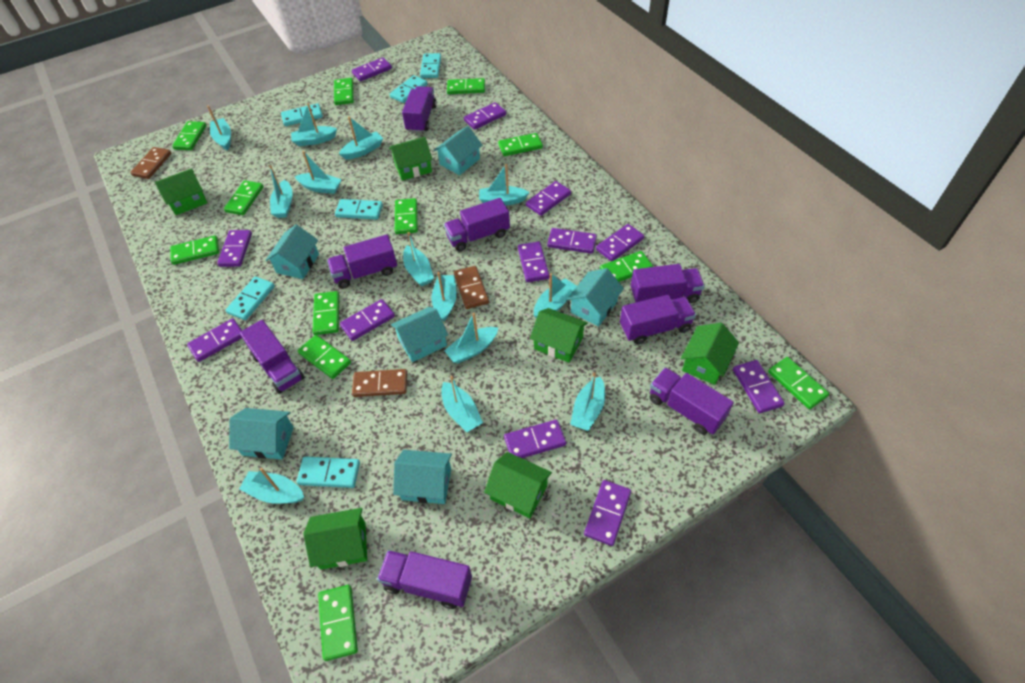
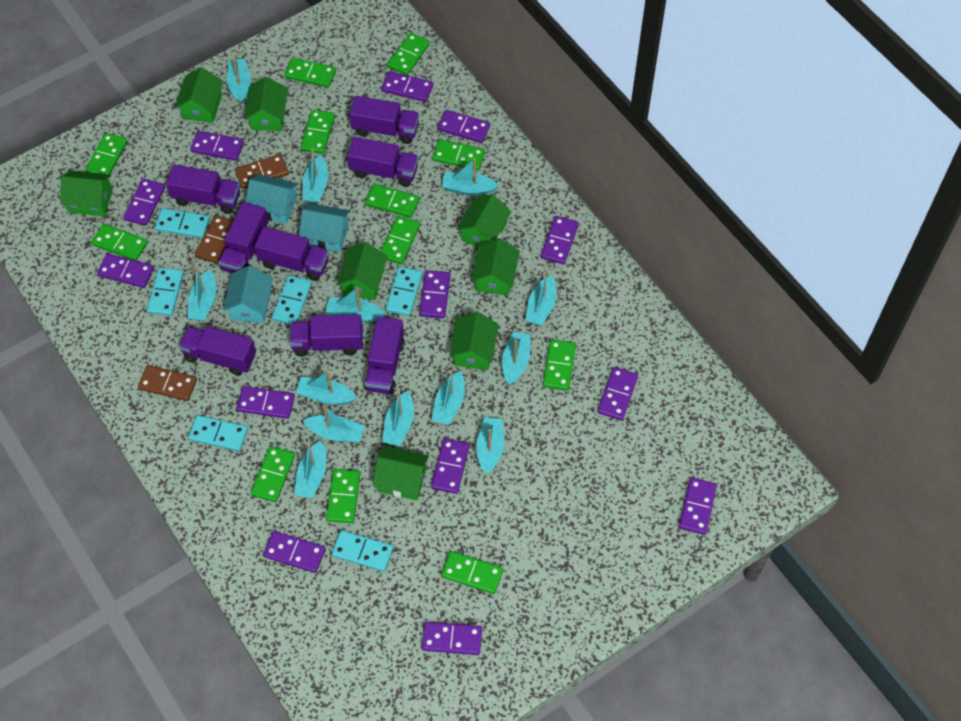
green house: 6 -> 8
purple domino: 12 -> 13
turquoise house: 6 -> 3

